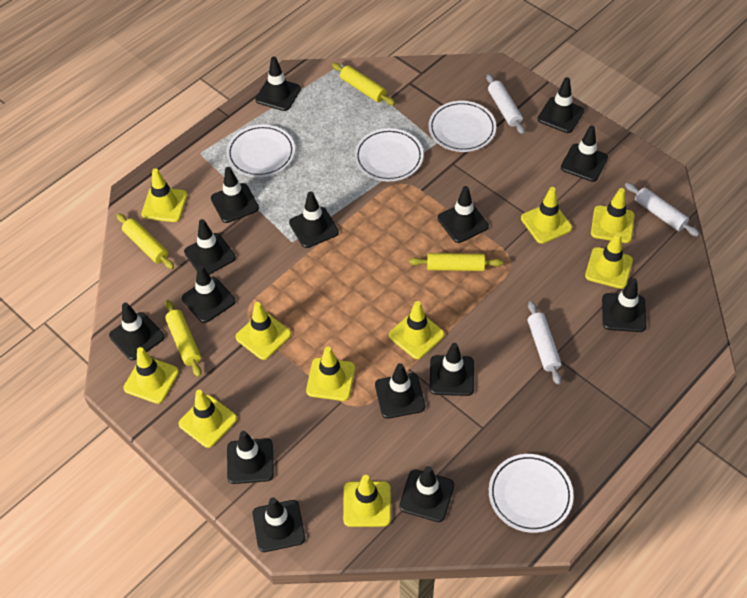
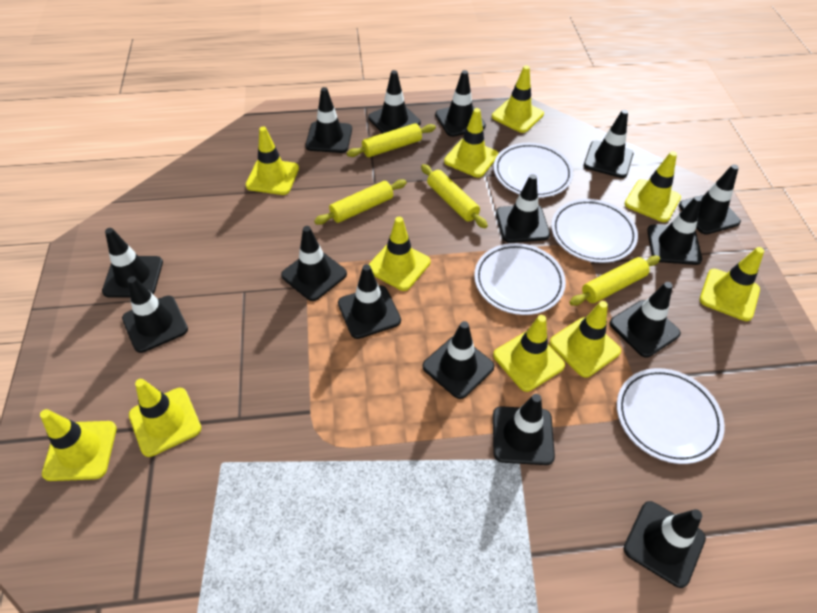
white rolling pin: 3 -> 0

